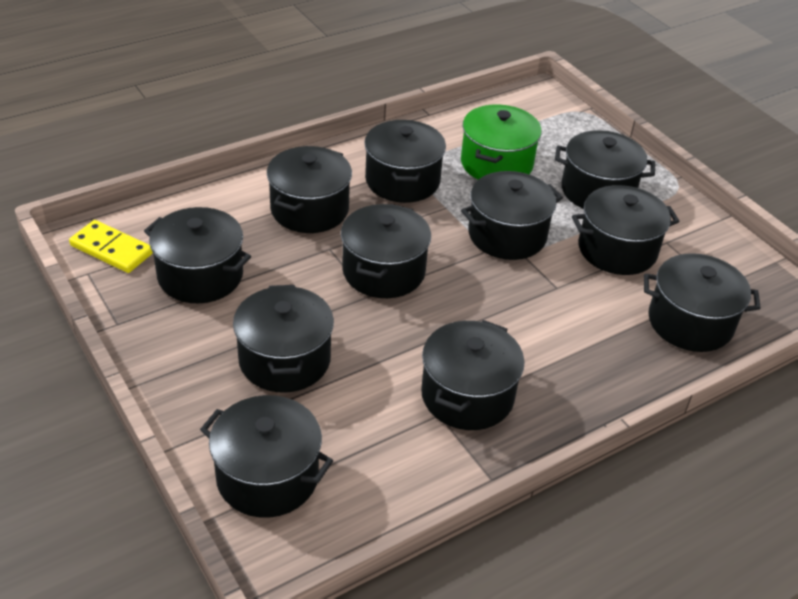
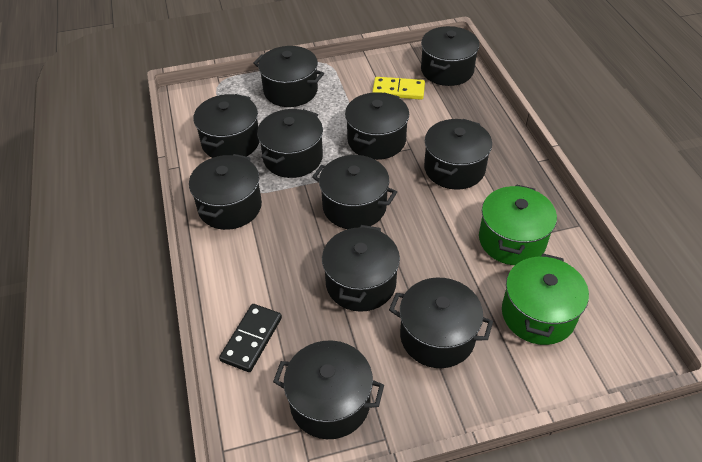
black domino: 0 -> 1
green pot: 1 -> 2

